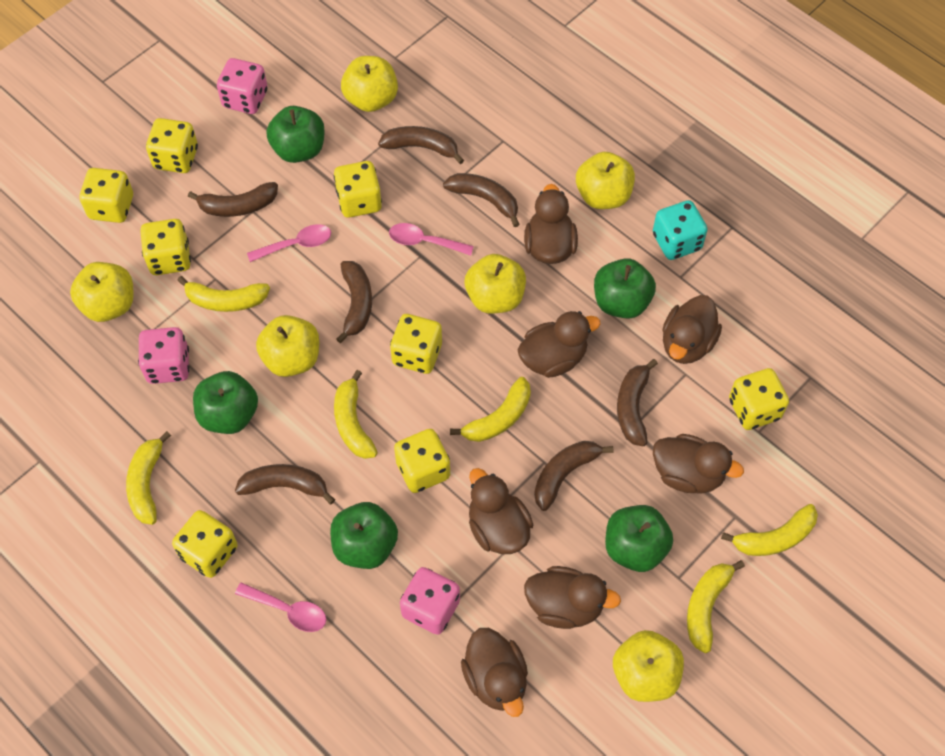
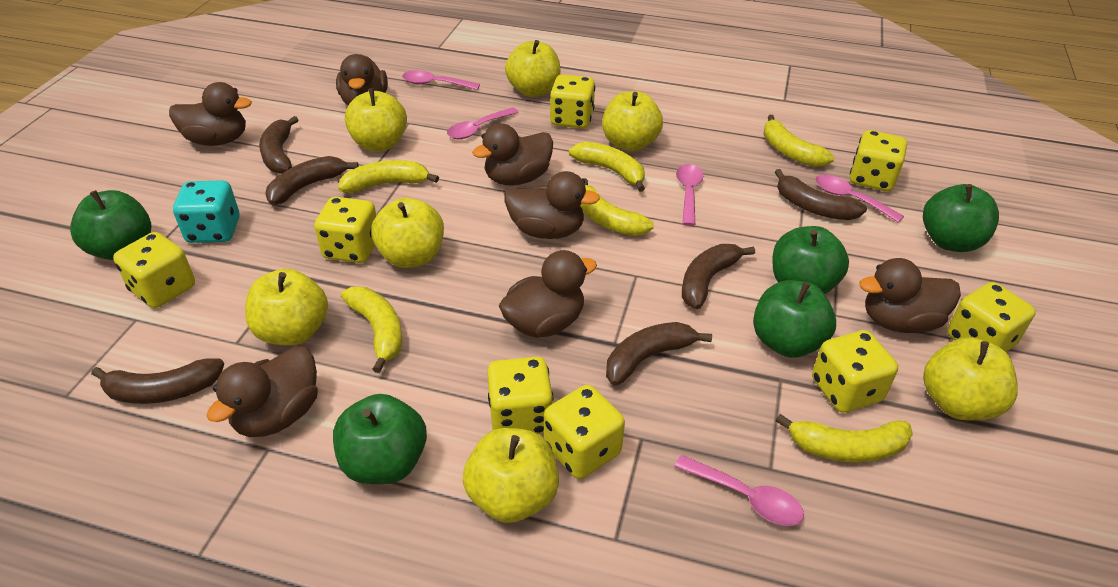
brown banana: 7 -> 6
pink dice: 3 -> 0
pink spoon: 3 -> 5
yellow apple: 6 -> 7

